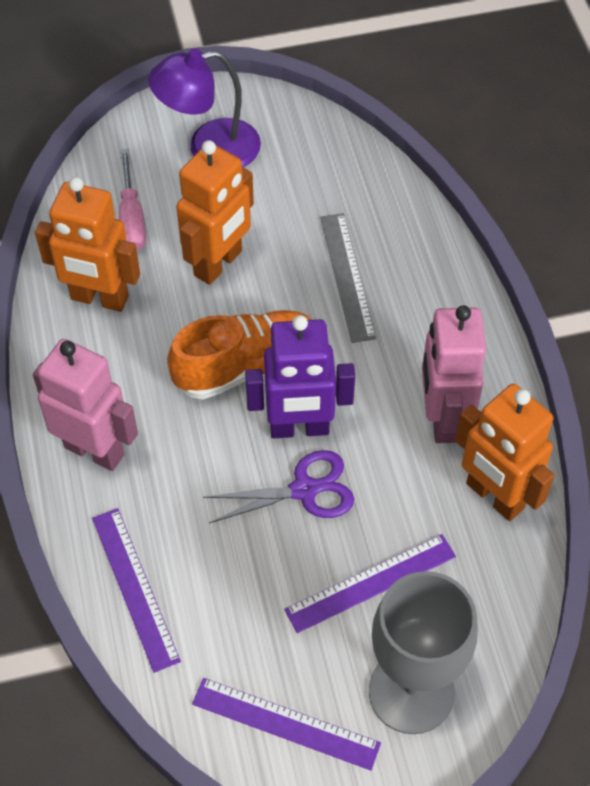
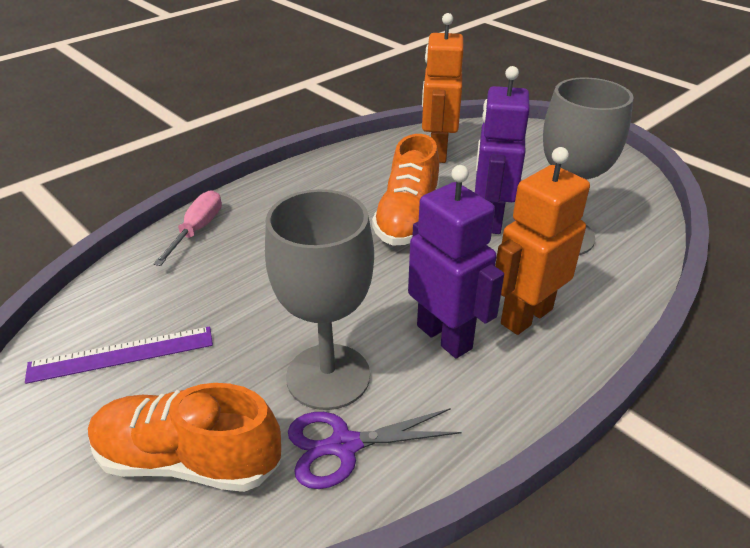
grey goblet: 1 -> 2
grey ruler: 1 -> 0
orange robot: 3 -> 2
orange shoe: 1 -> 2
pink robot: 2 -> 0
purple lamp: 1 -> 0
purple robot: 1 -> 2
purple ruler: 3 -> 1

